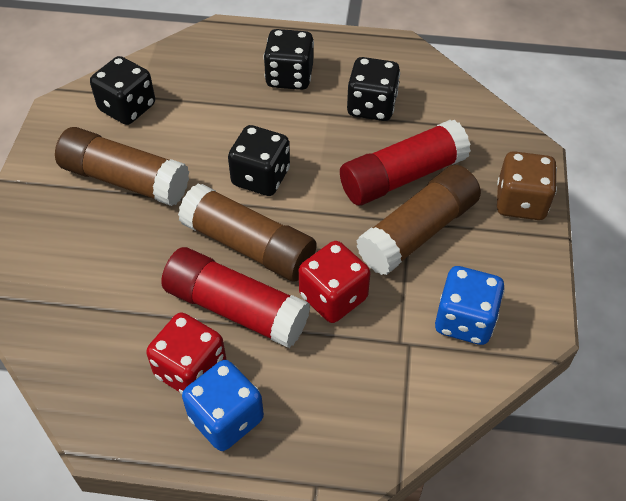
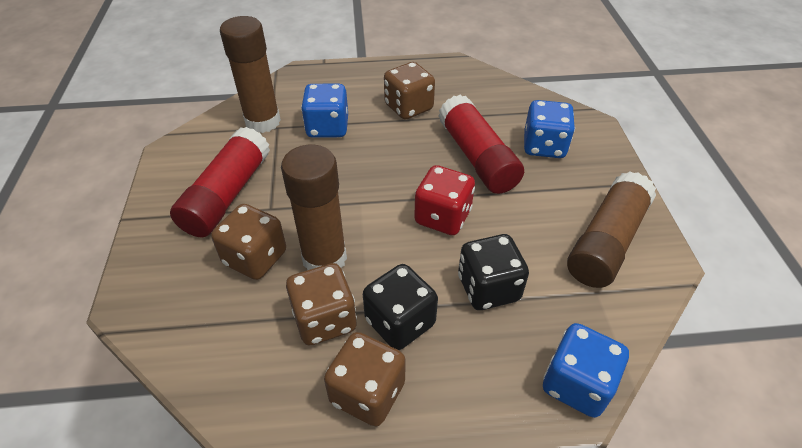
black dice: 4 -> 2
blue dice: 2 -> 3
brown dice: 1 -> 4
red dice: 2 -> 1

